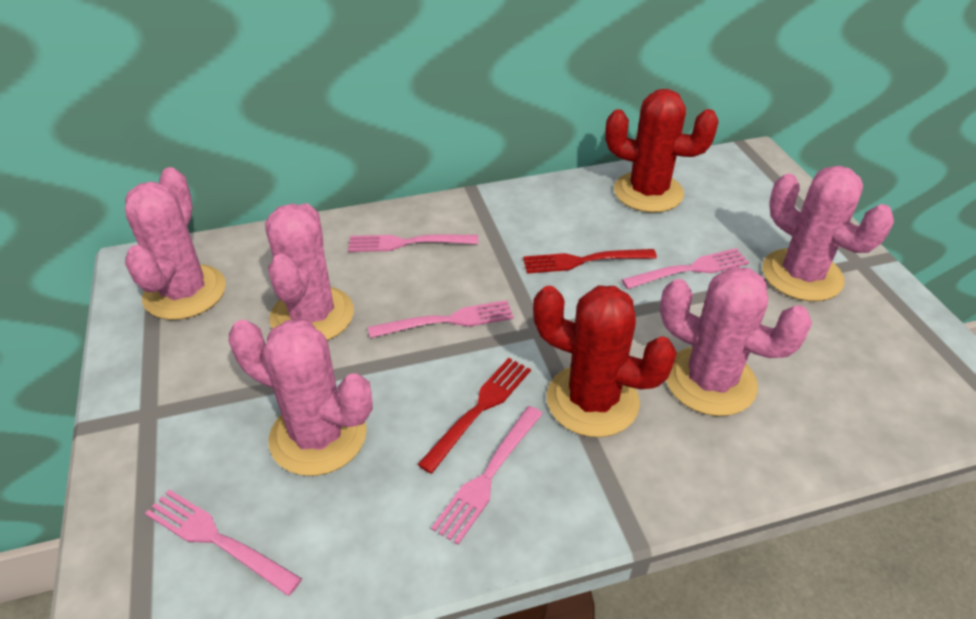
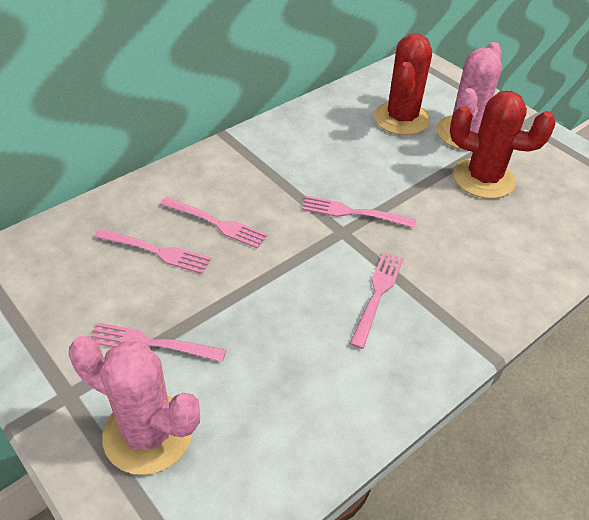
pink cactus: 5 -> 2
red fork: 2 -> 0

